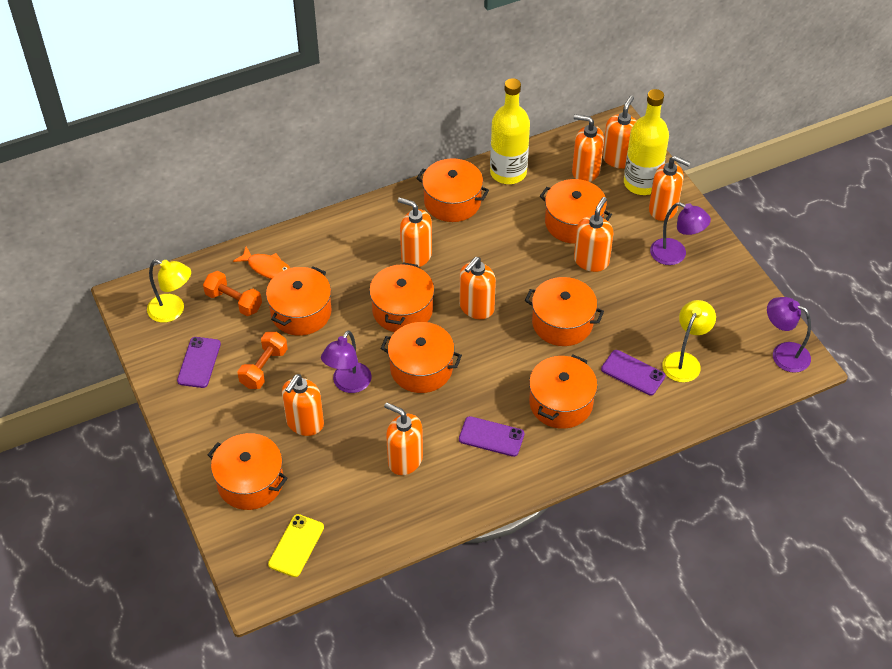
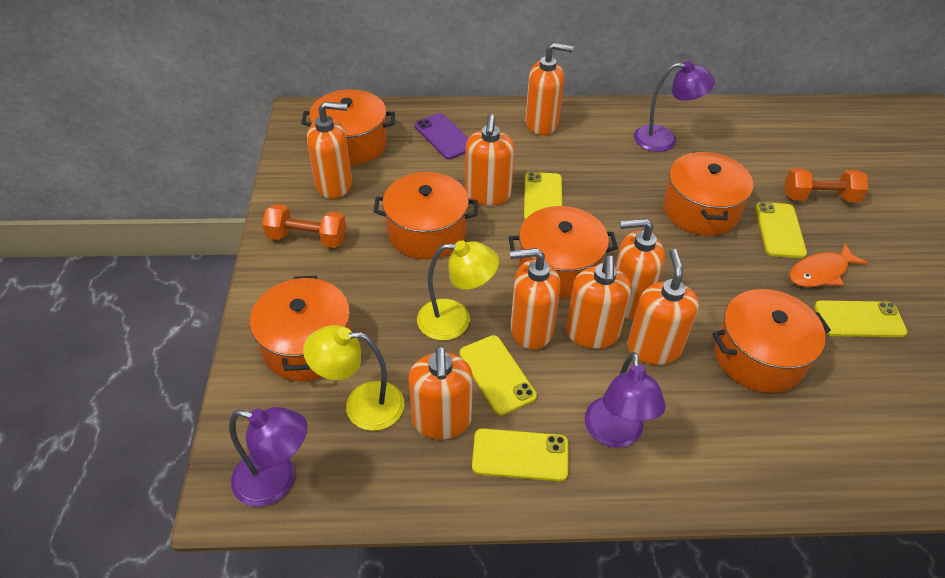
orange pot: 8 -> 6
purple phone: 3 -> 1
yellow bottle: 2 -> 0
yellow phone: 1 -> 5

